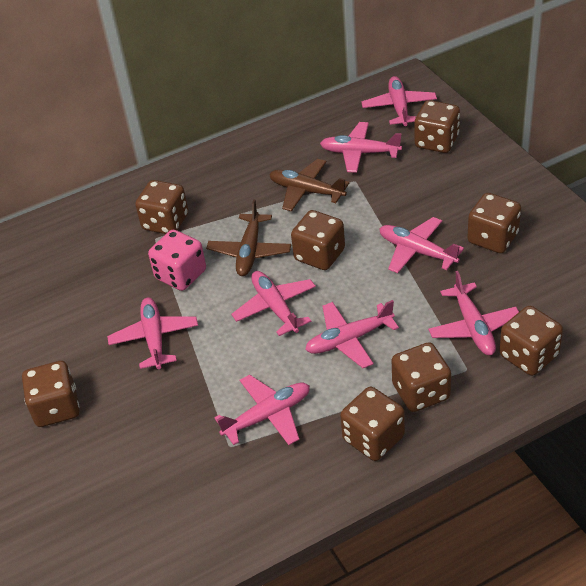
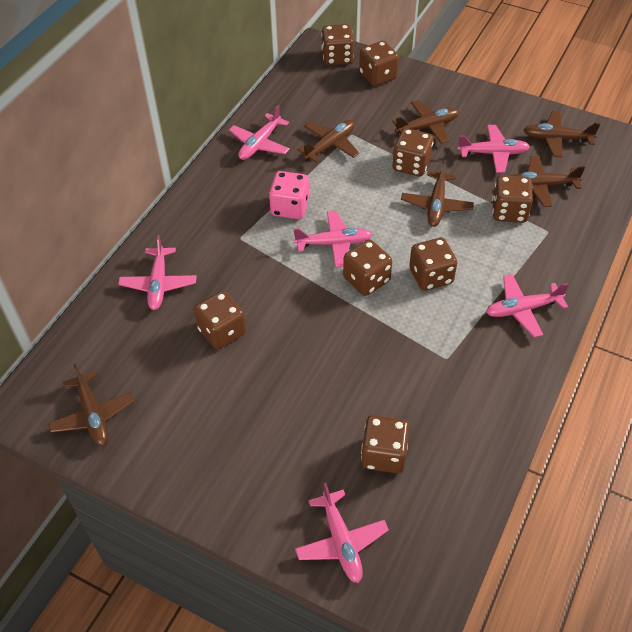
brown plane: 2 -> 6
pink plane: 8 -> 6

